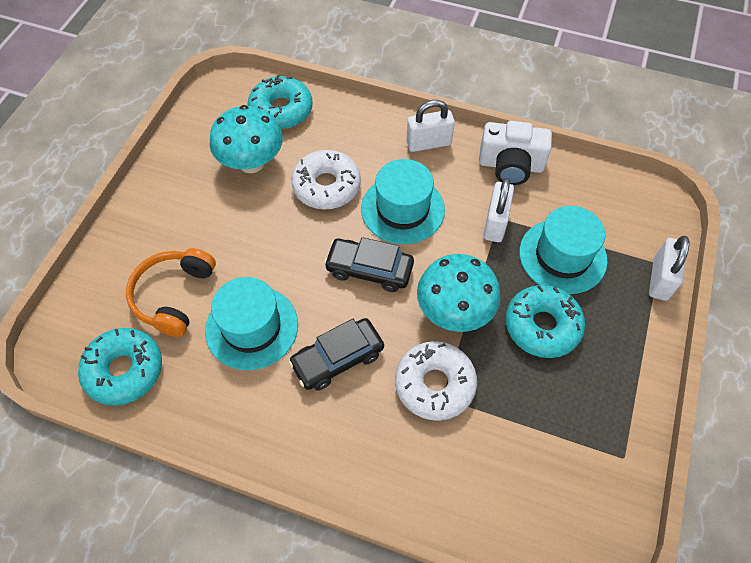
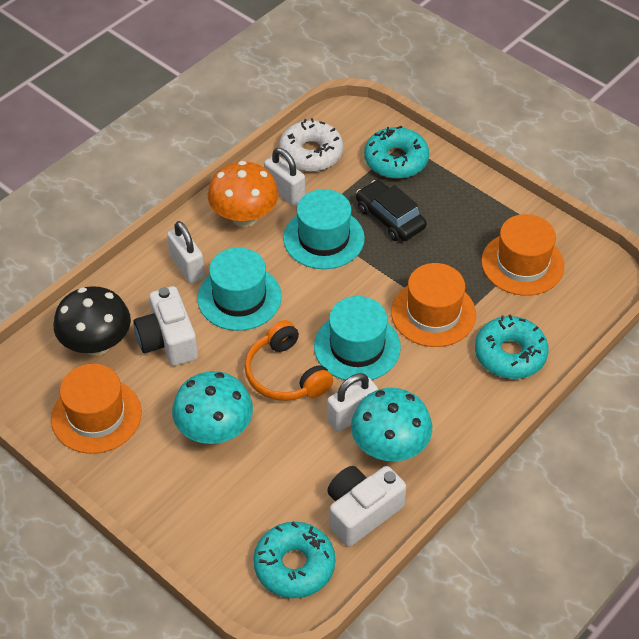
black car: 2 -> 1
black mushroom: 0 -> 1
orange hat: 0 -> 3
orange mushroom: 0 -> 1
white camera: 1 -> 2
white donut: 2 -> 1

